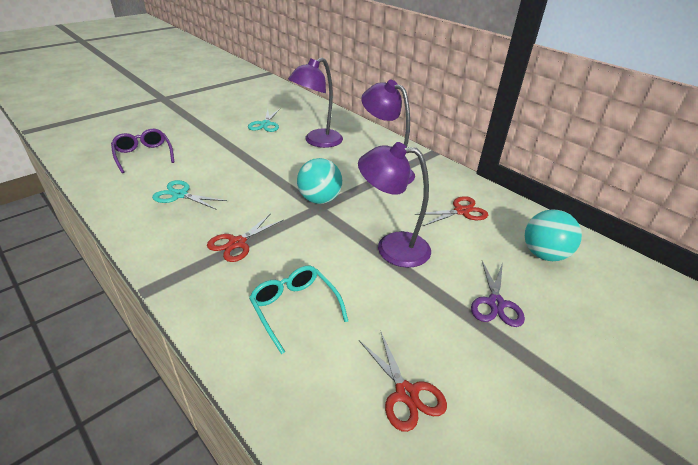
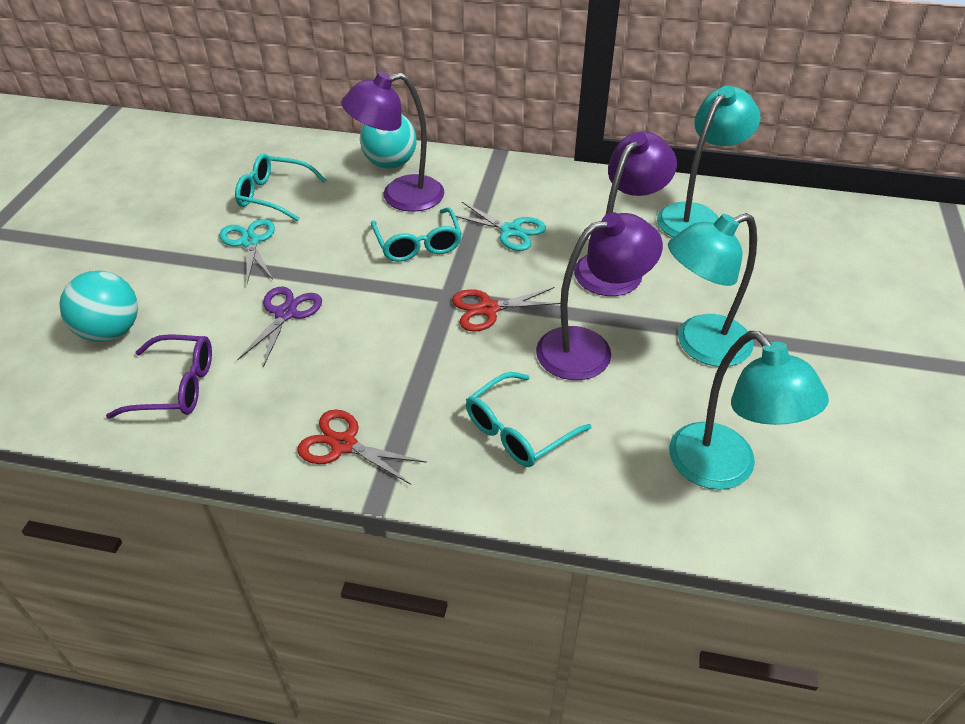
red scissors: 3 -> 2
turquoise glasses: 1 -> 3
turquoise lamp: 0 -> 3

